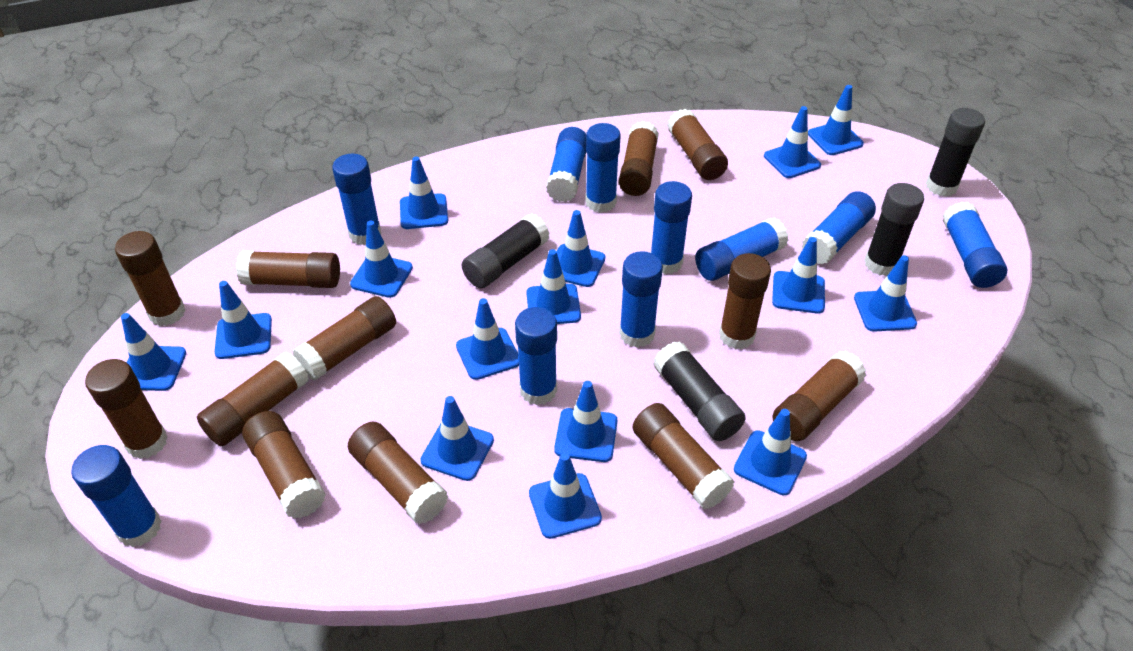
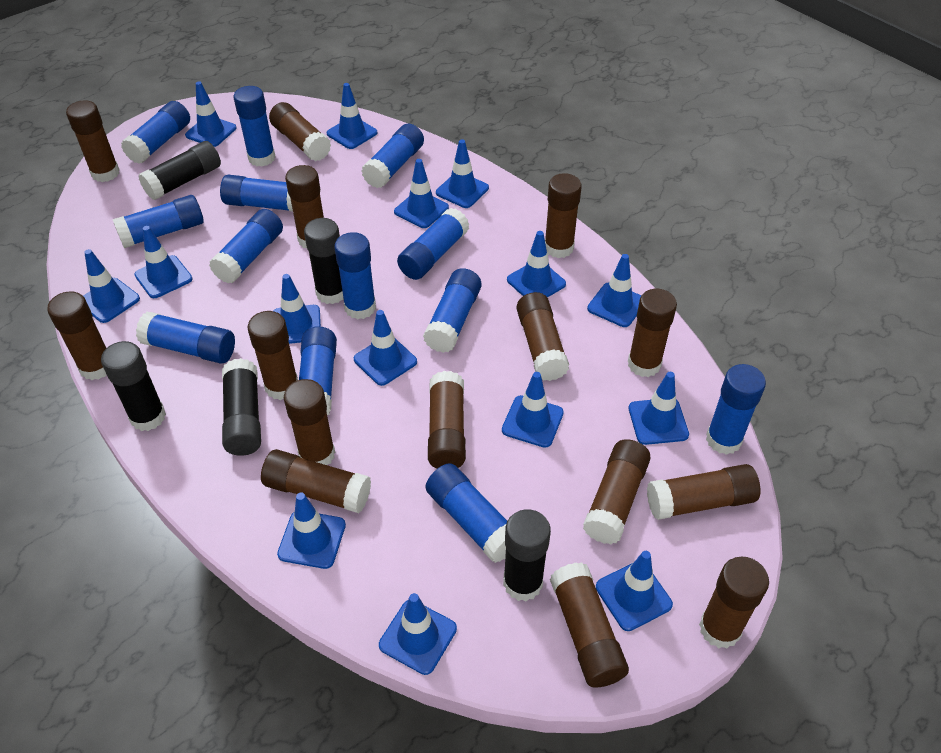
black glue stick: 4 -> 5
blue glue stick: 10 -> 13
brown glue stick: 12 -> 15

